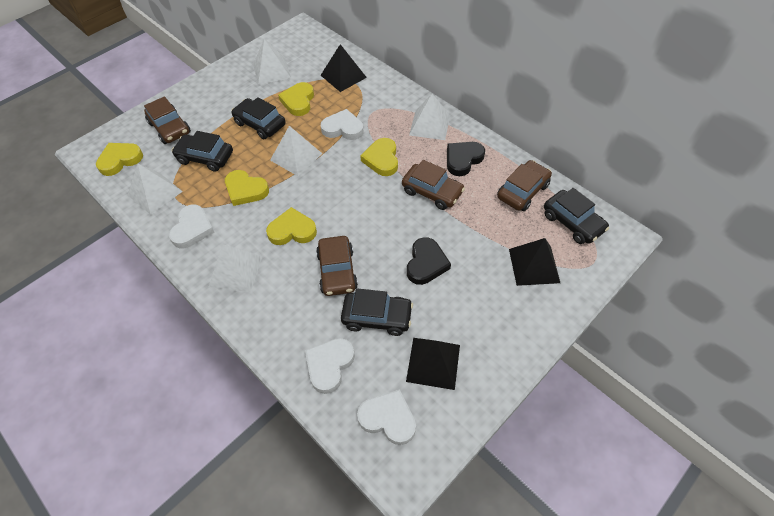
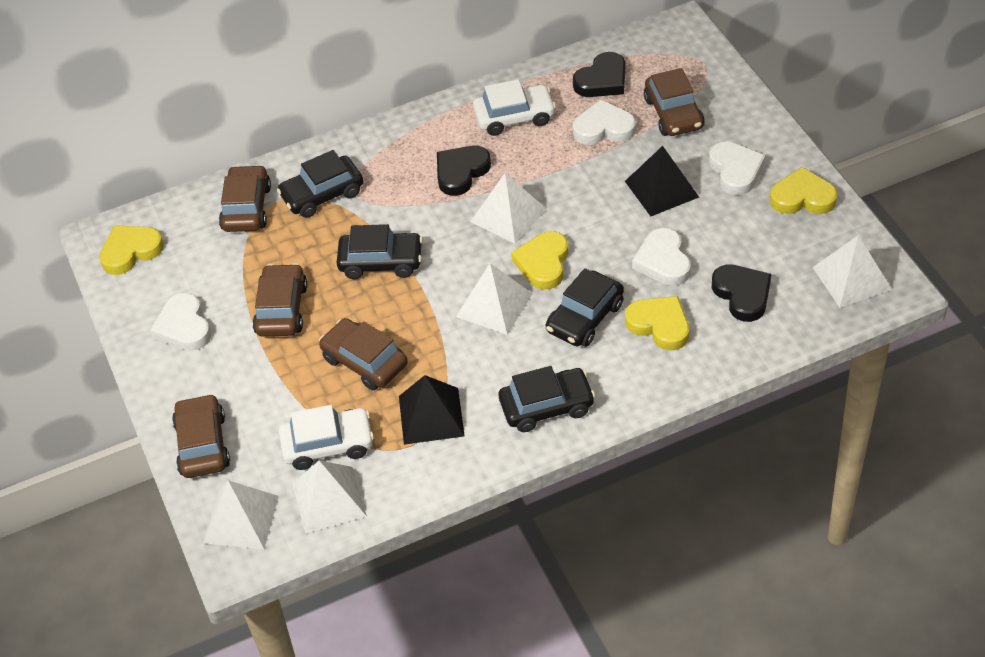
black heart: 2 -> 3
black pyramid: 3 -> 2
brown car: 4 -> 5
white car: 0 -> 2
yellow heart: 5 -> 4

